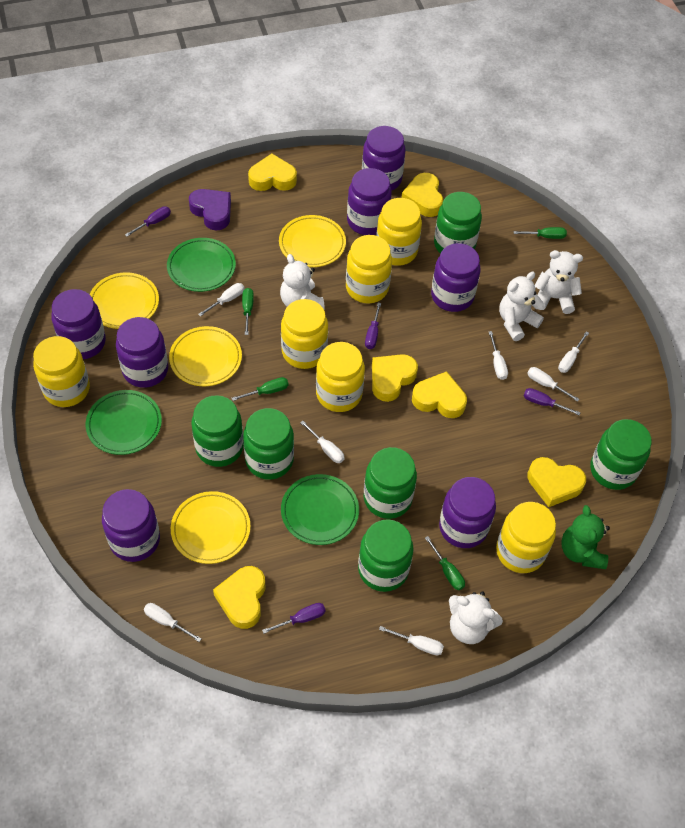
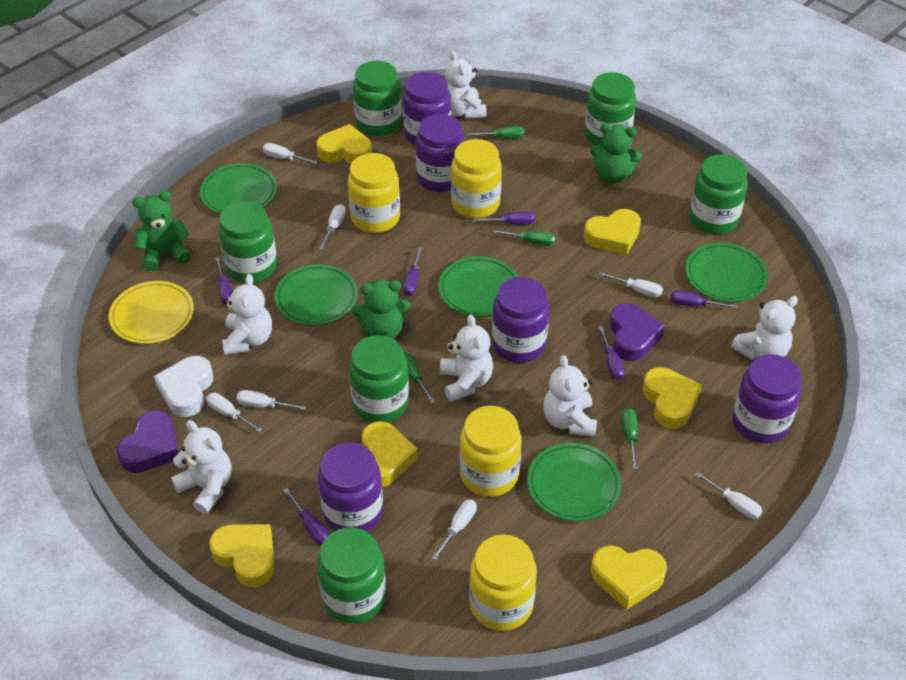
green plate: 3 -> 5
green teddy bear: 1 -> 3
purple heart: 1 -> 2
purple jar: 7 -> 5
purple screwdriver: 4 -> 6
white heart: 0 -> 1
white teddy bear: 4 -> 6
yellow jar: 6 -> 4
yellow plate: 4 -> 1

